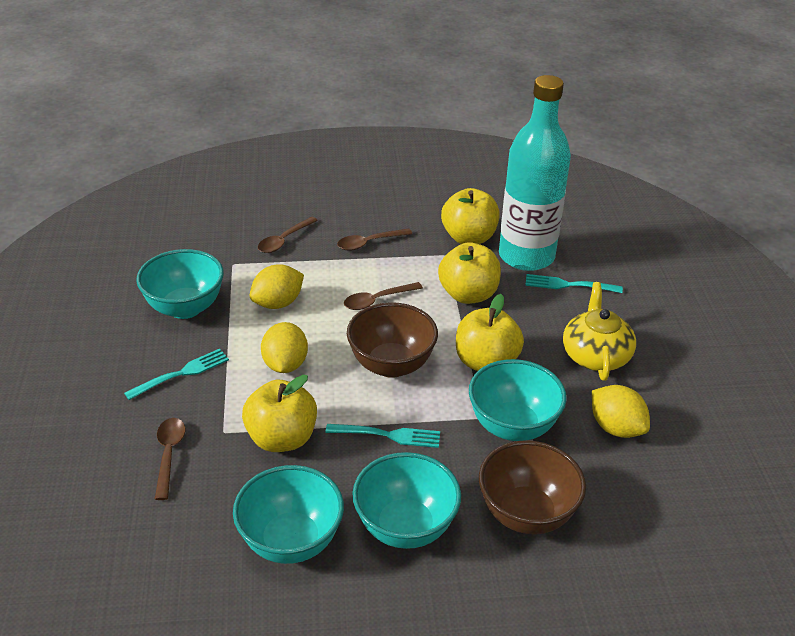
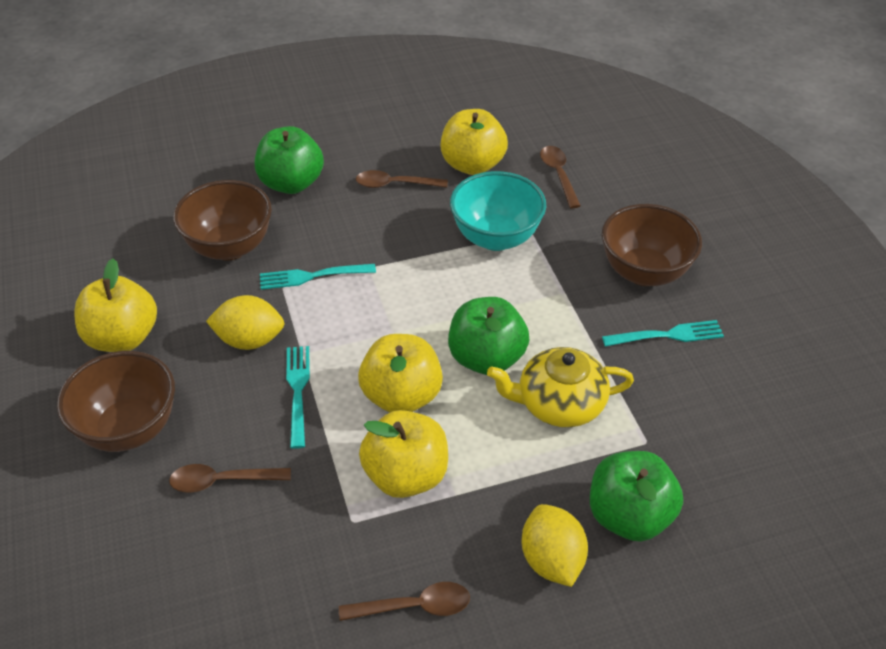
brown bowl: 2 -> 3
green apple: 0 -> 3
turquoise bottle: 1 -> 0
turquoise bowl: 4 -> 1
yellow lemon: 3 -> 2

